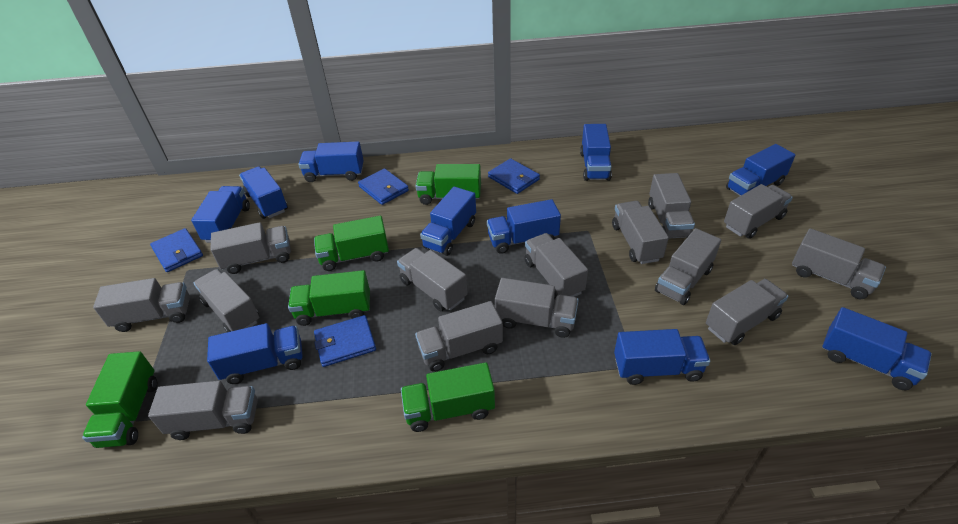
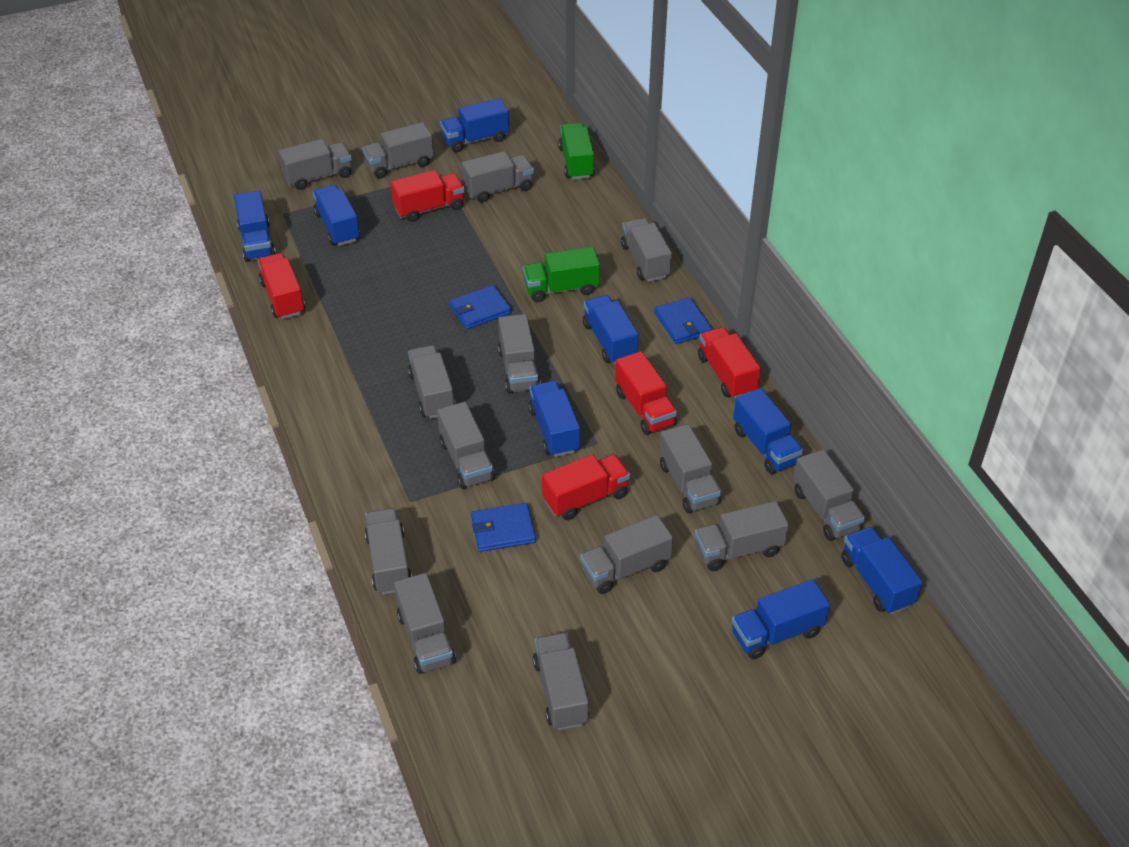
blue truck: 10 -> 8
blue wallet: 4 -> 3
green truck: 5 -> 2
red truck: 0 -> 5

